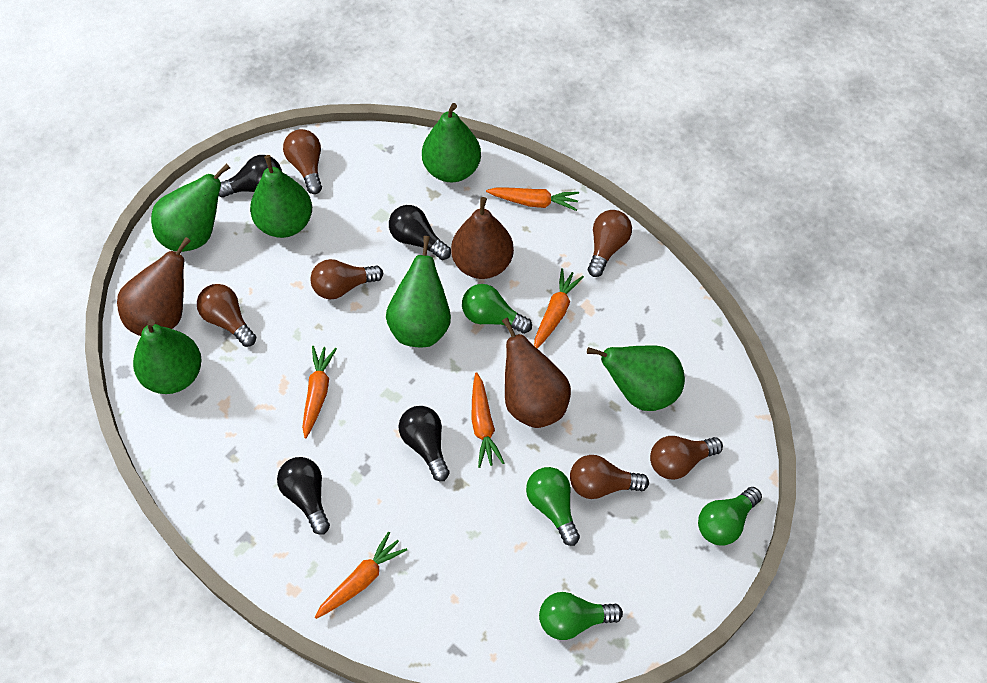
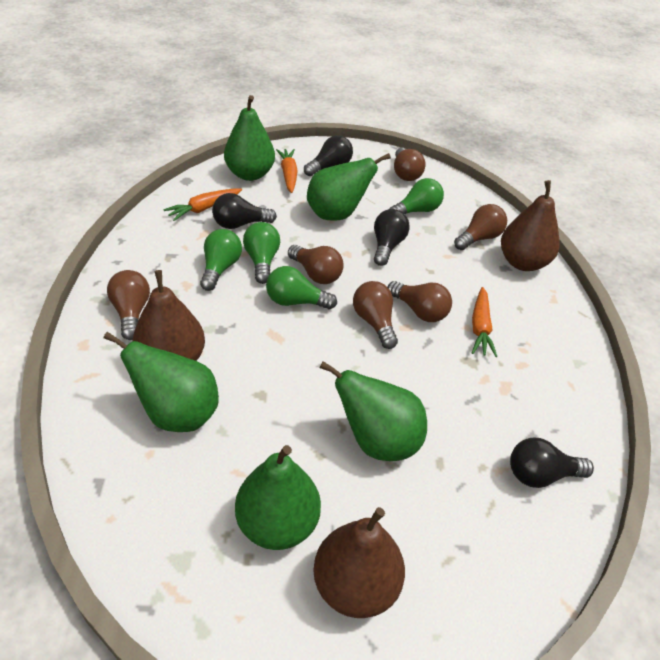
green pear: 6 -> 5
orange carrot: 5 -> 3

